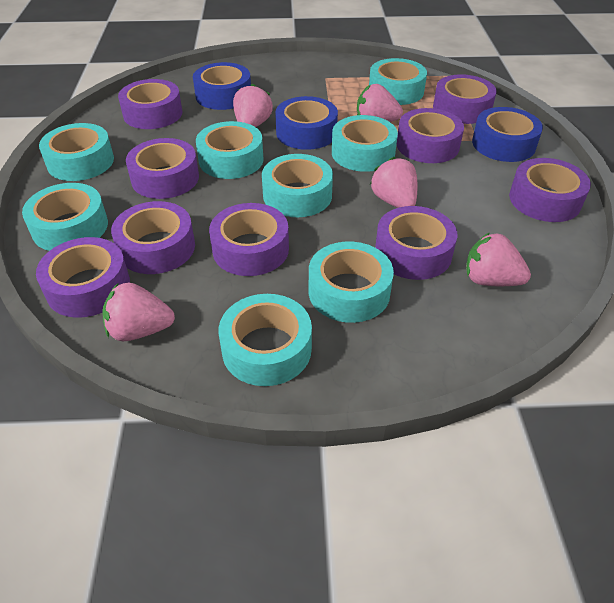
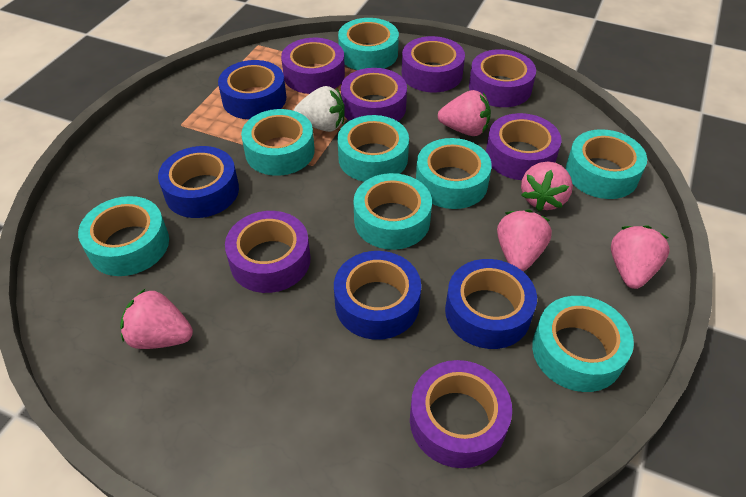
blue tape: 3 -> 4
purple tape: 9 -> 7
white strawberry: 0 -> 1

